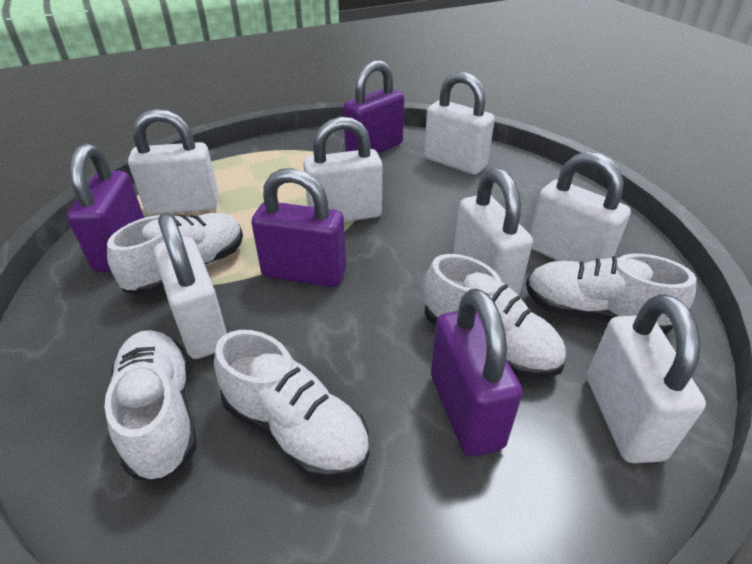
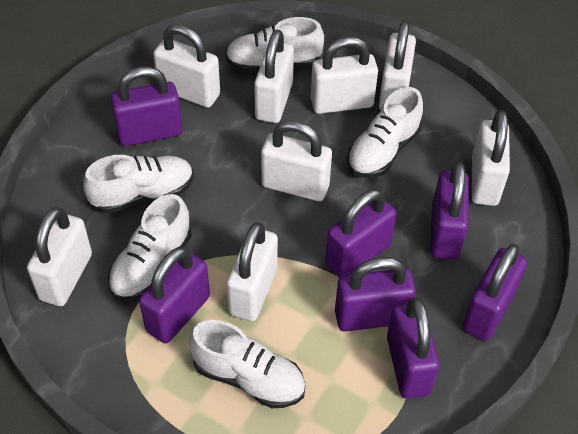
purple padlock: 4 -> 7
white padlock: 7 -> 8

